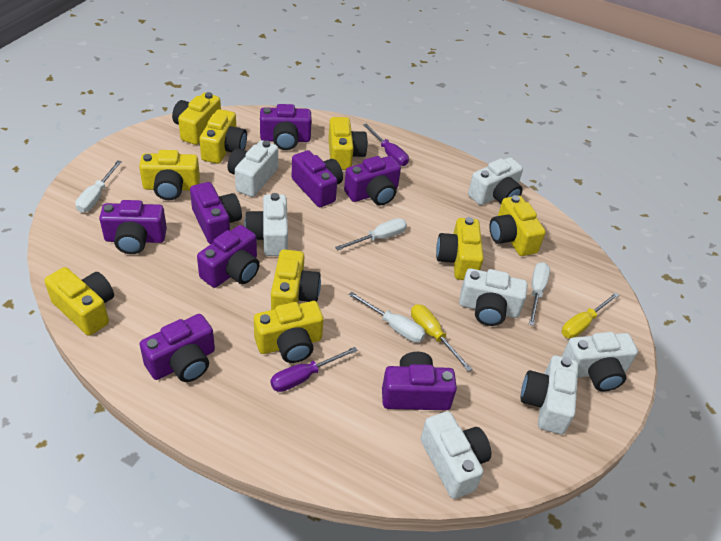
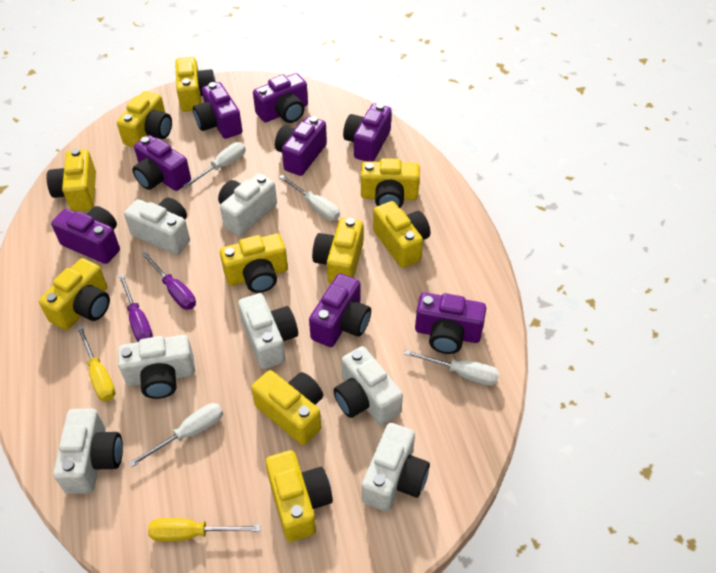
yellow camera: 9 -> 10

